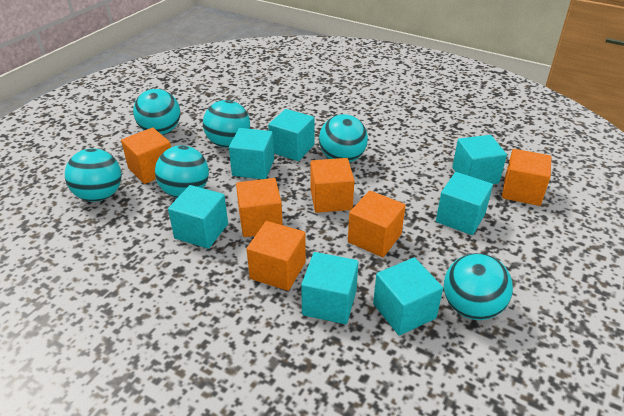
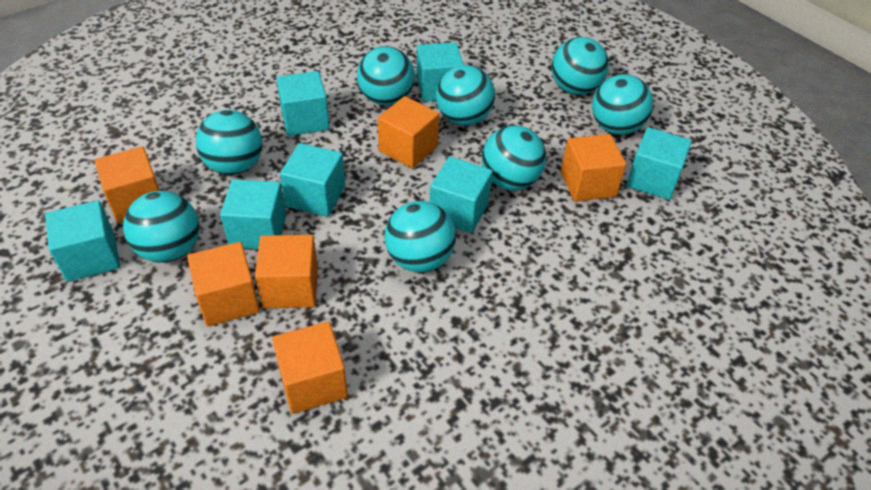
turquoise ball: 6 -> 8

